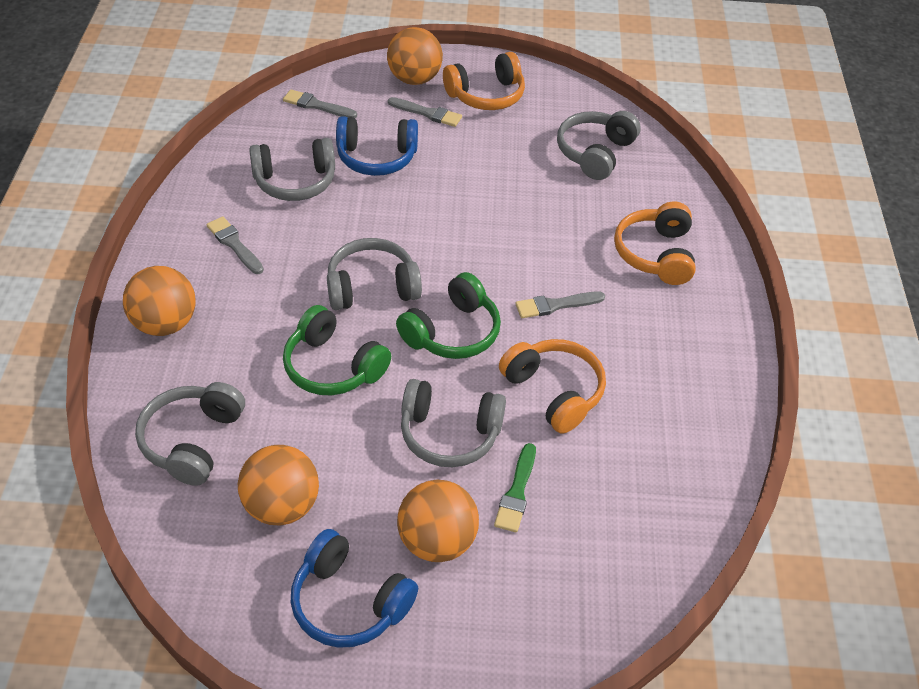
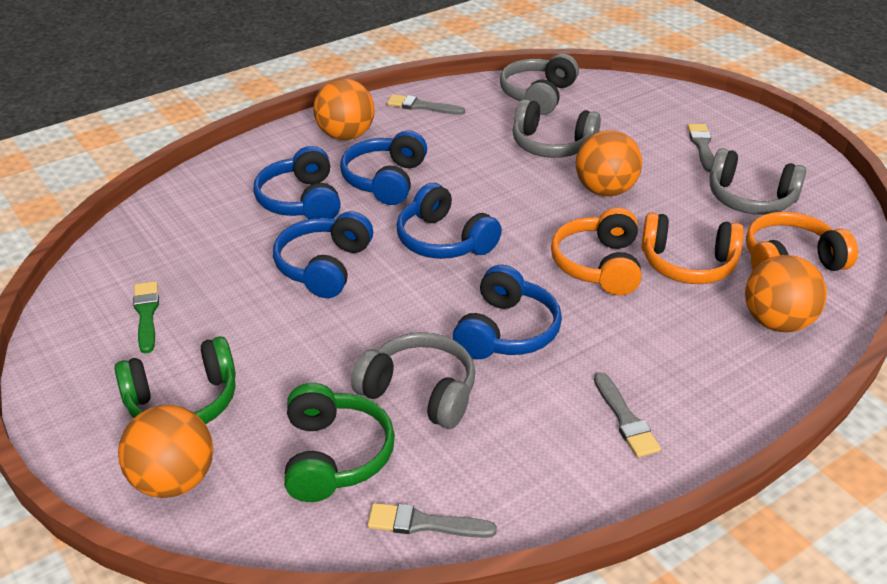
blue headphones: 2 -> 5
grey headphones: 5 -> 4

